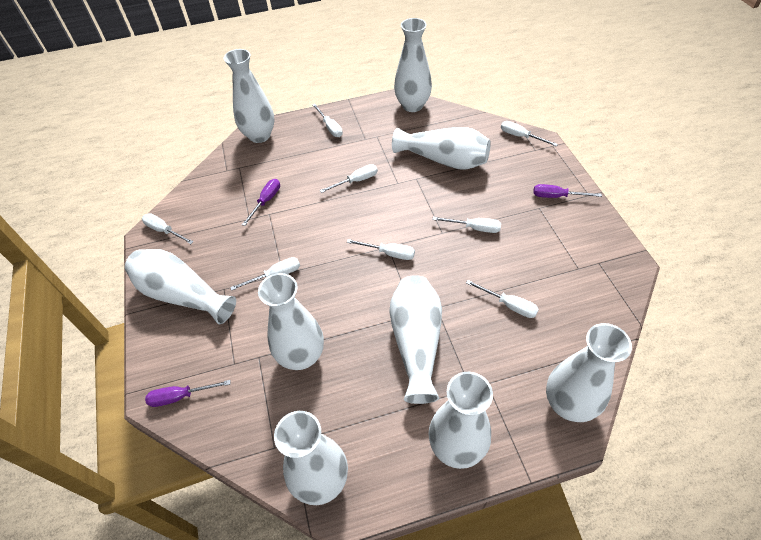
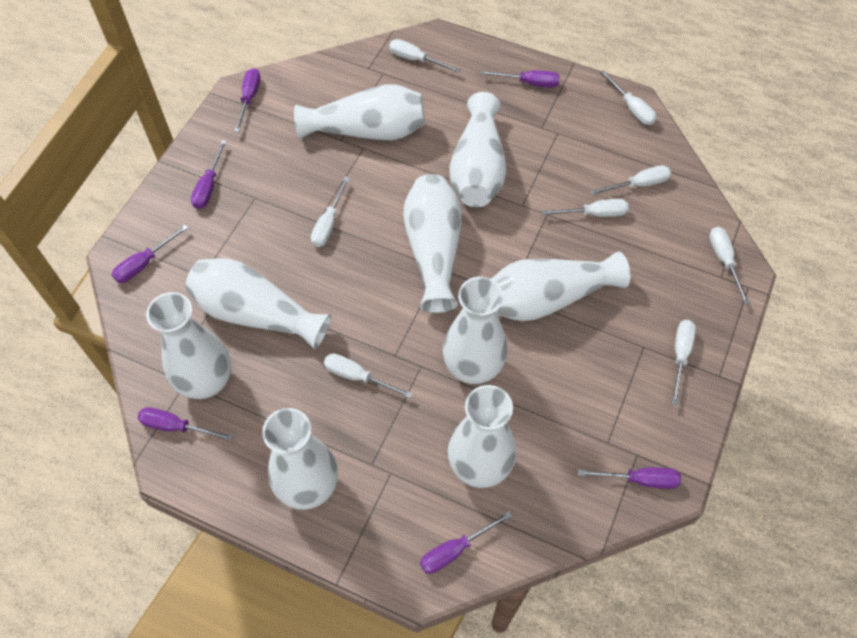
purple screwdriver: 3 -> 7

